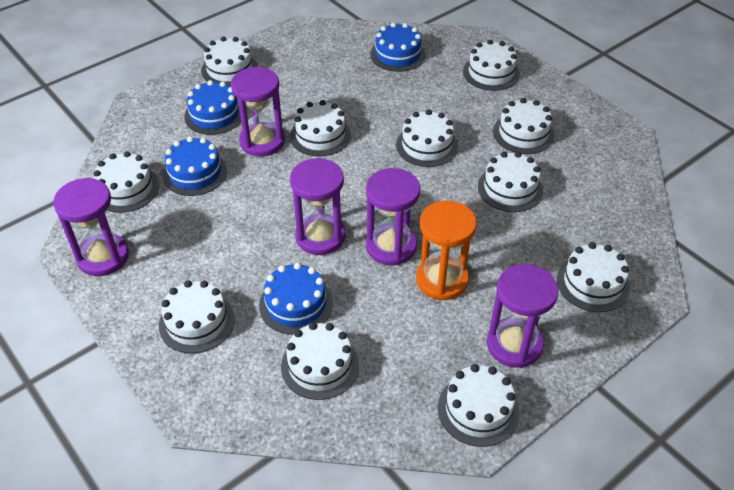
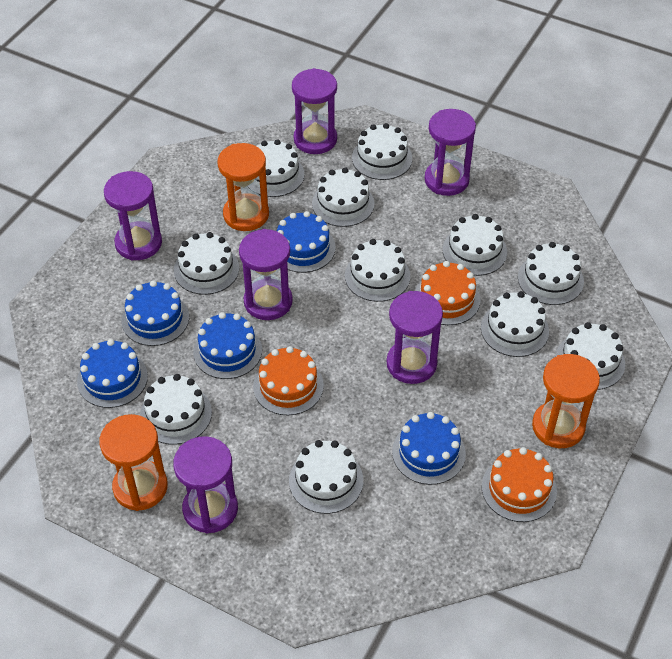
blue cake: 4 -> 5
orange cake: 0 -> 3
orange hourglass: 1 -> 3
purple hourglass: 5 -> 6

